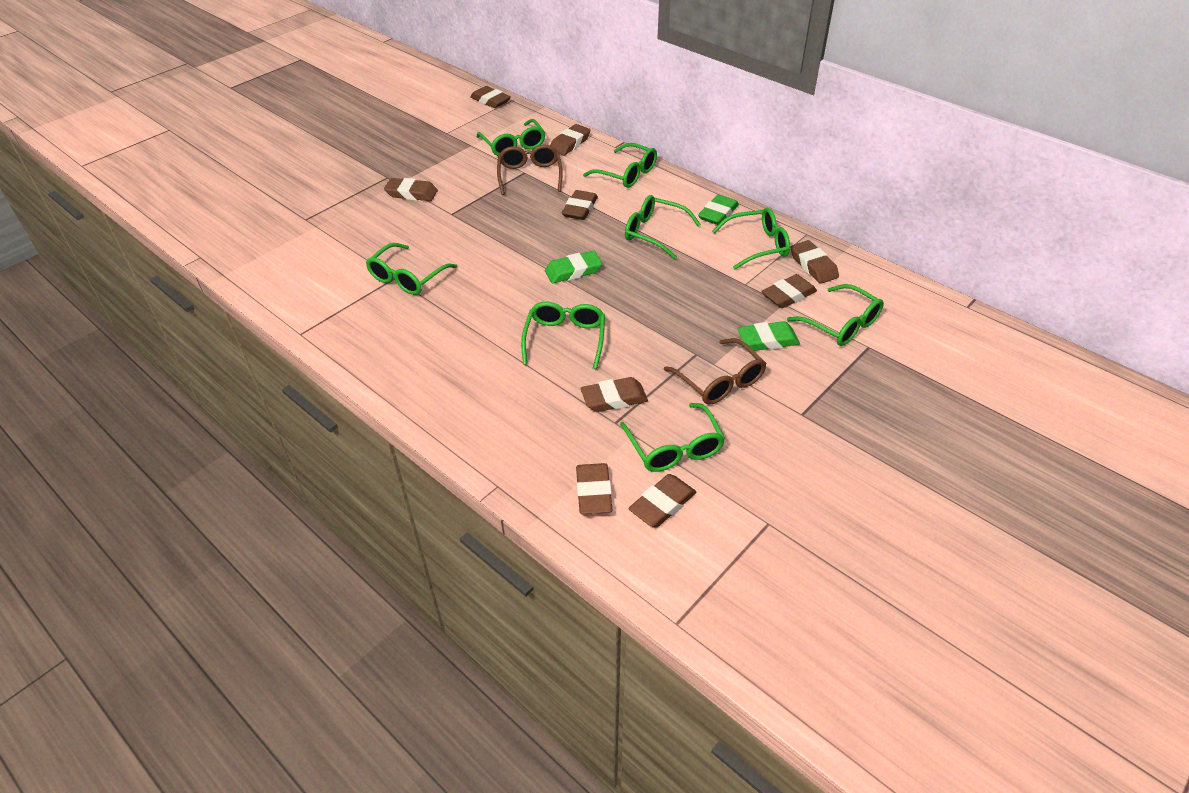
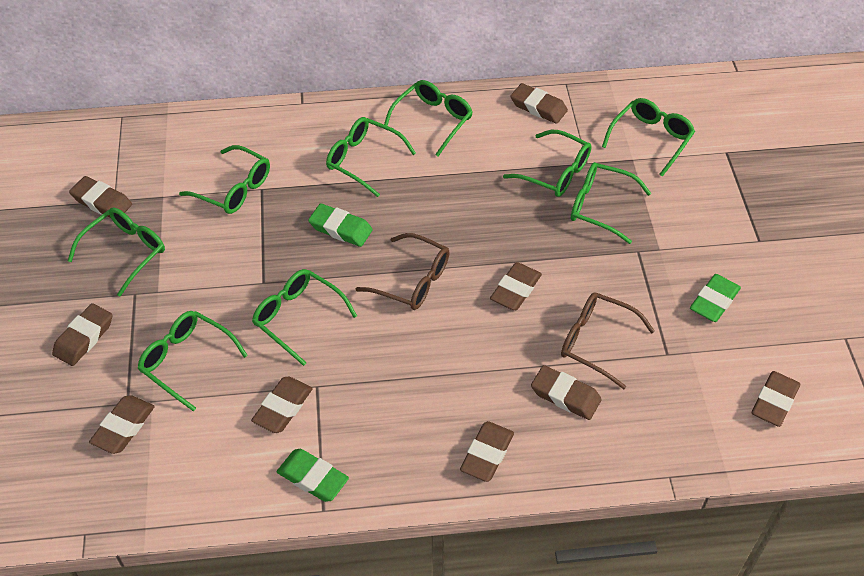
green glasses: 8 -> 9

